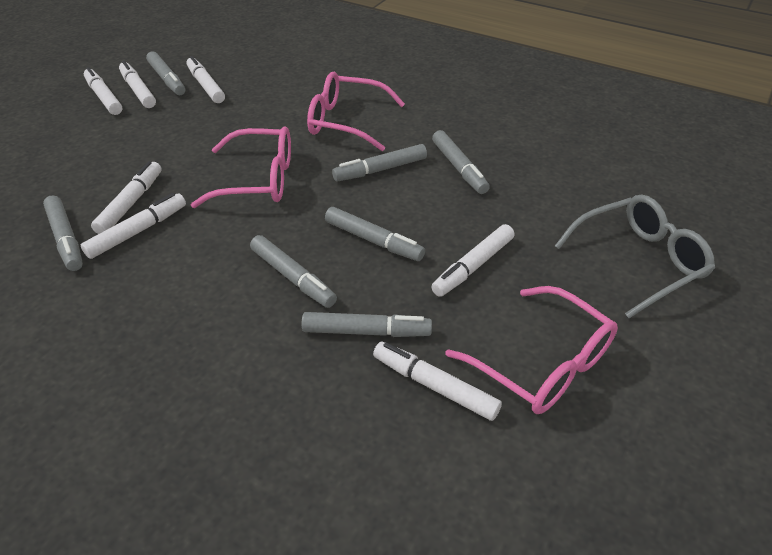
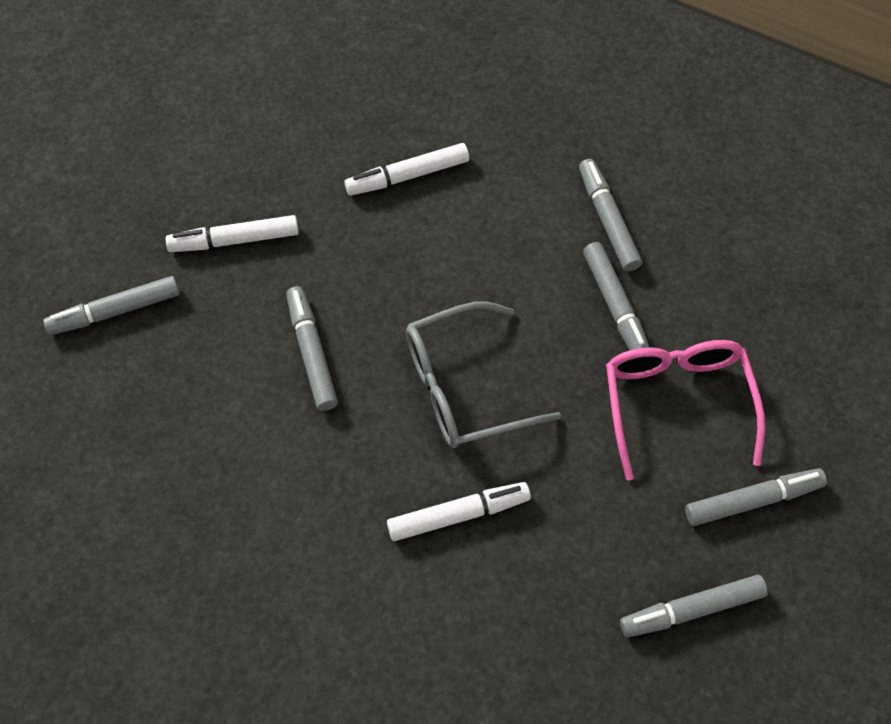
grey marker: 7 -> 6
pink glasses: 3 -> 1
white marker: 7 -> 3

